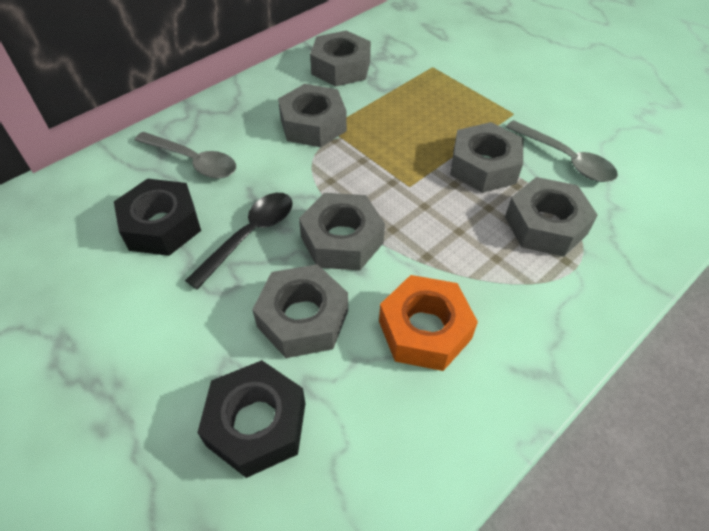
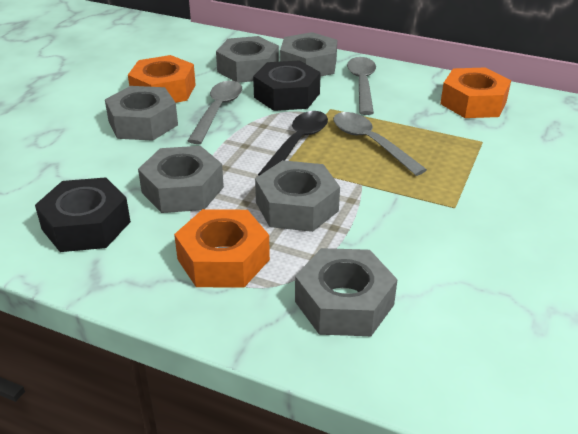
grey spoon: 2 -> 3
orange nut: 1 -> 3

